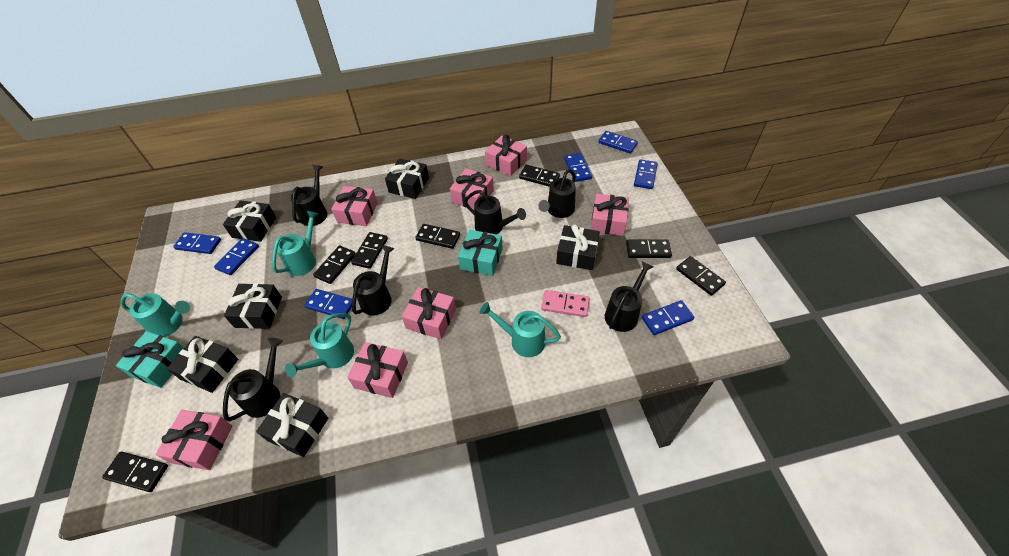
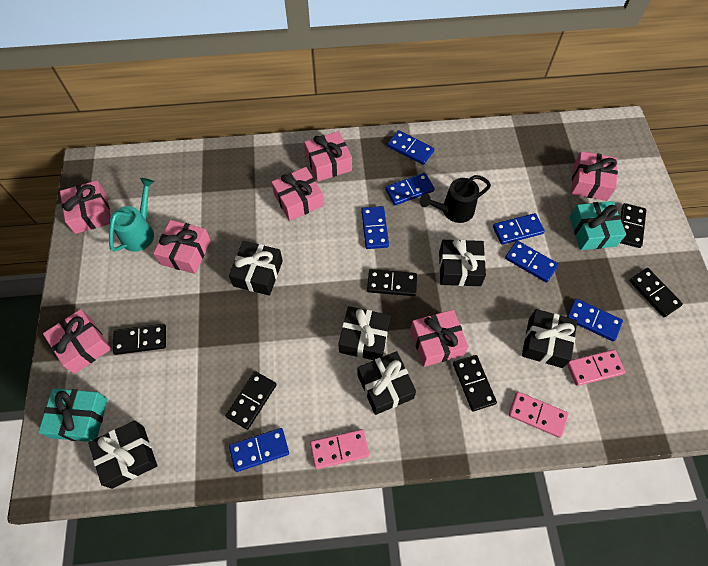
black domino: 7 -> 6
black watering can: 6 -> 1
pink domino: 1 -> 3
turquoise watering can: 4 -> 1

